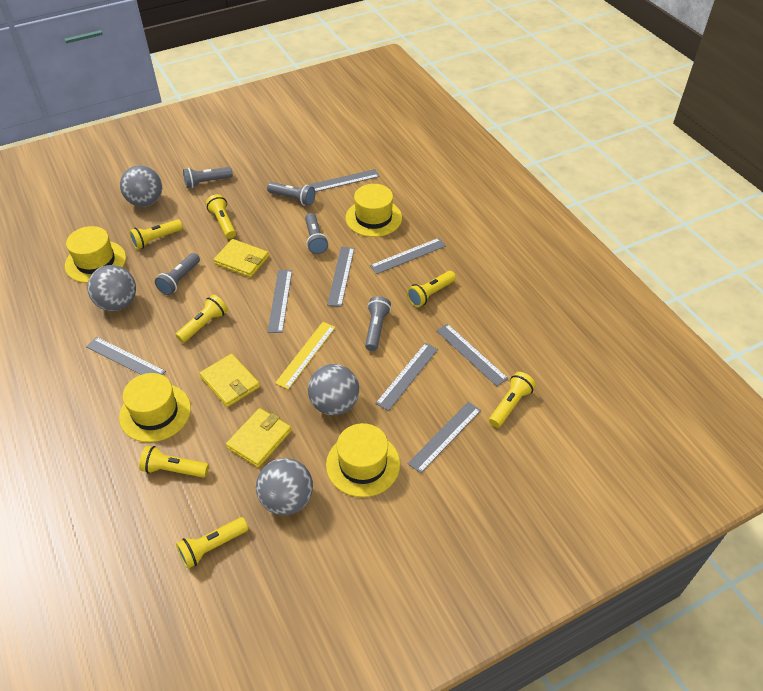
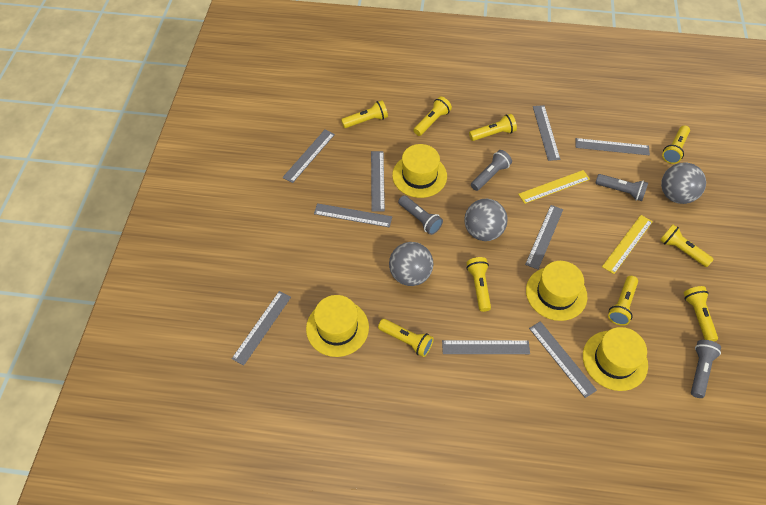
grey ball: 4 -> 3
grey flashlight: 5 -> 4
grey ruler: 8 -> 9
yellow flashlight: 7 -> 9
yellow ruler: 1 -> 2
yellow wallet: 3 -> 0

